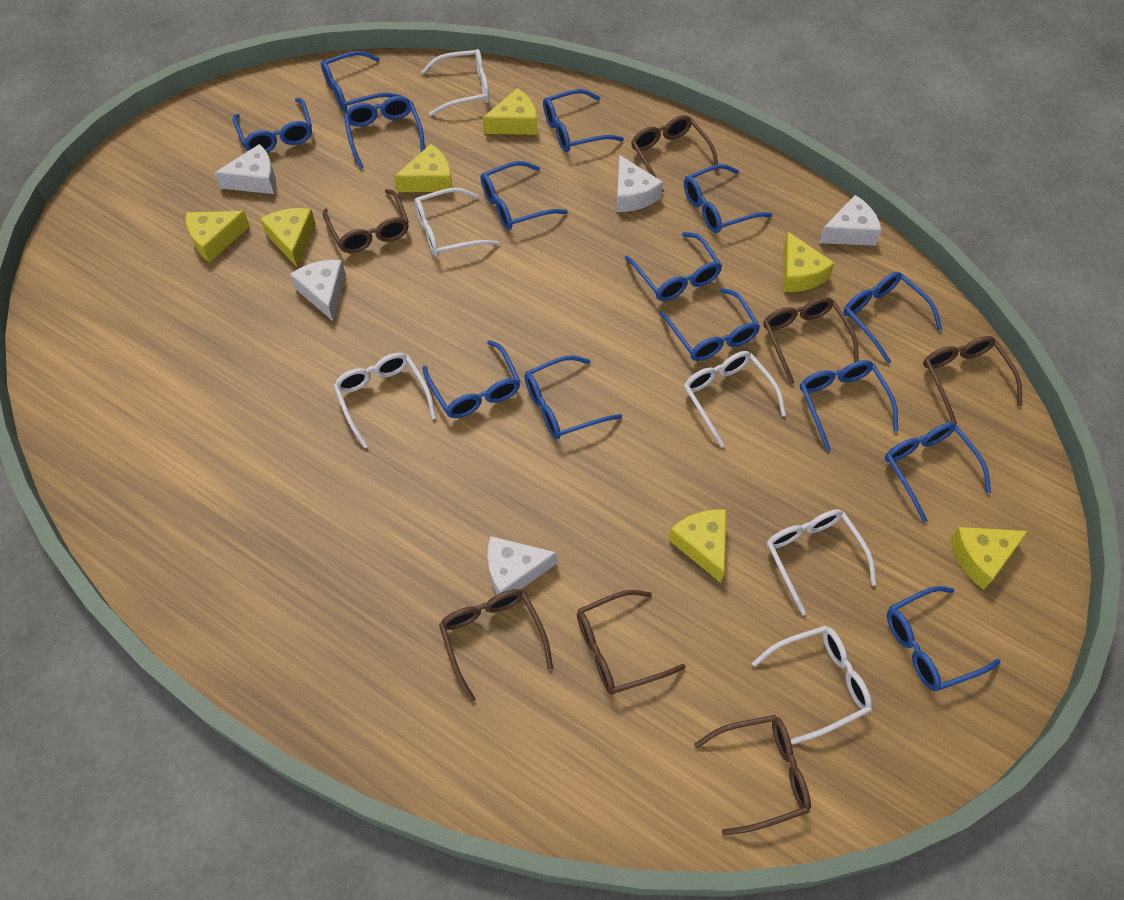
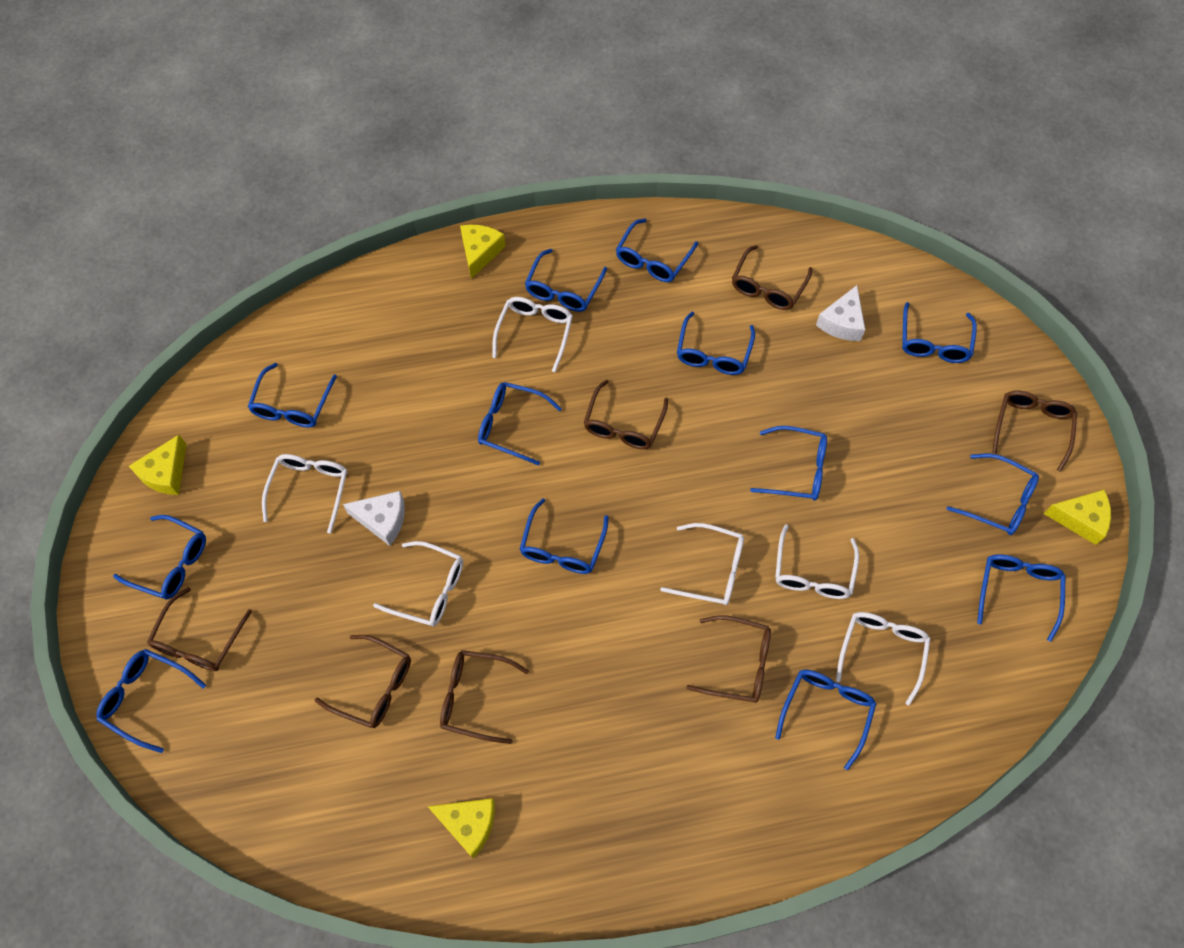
blue glasses: 14 -> 13
white cheese: 5 -> 2
yellow cheese: 7 -> 4

